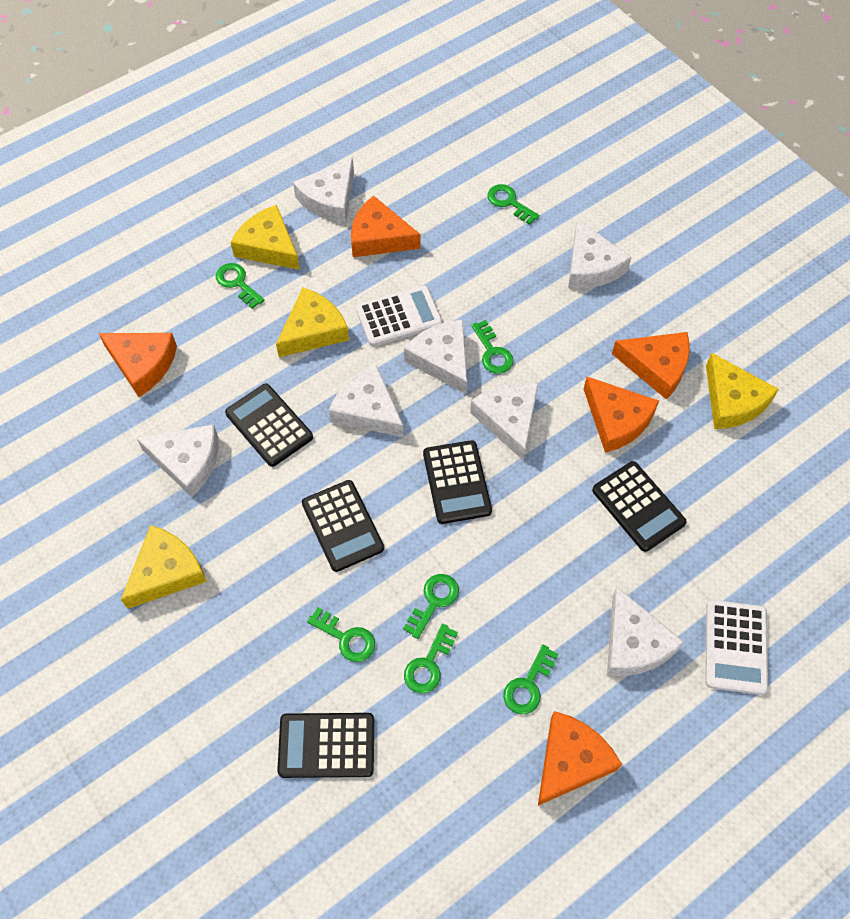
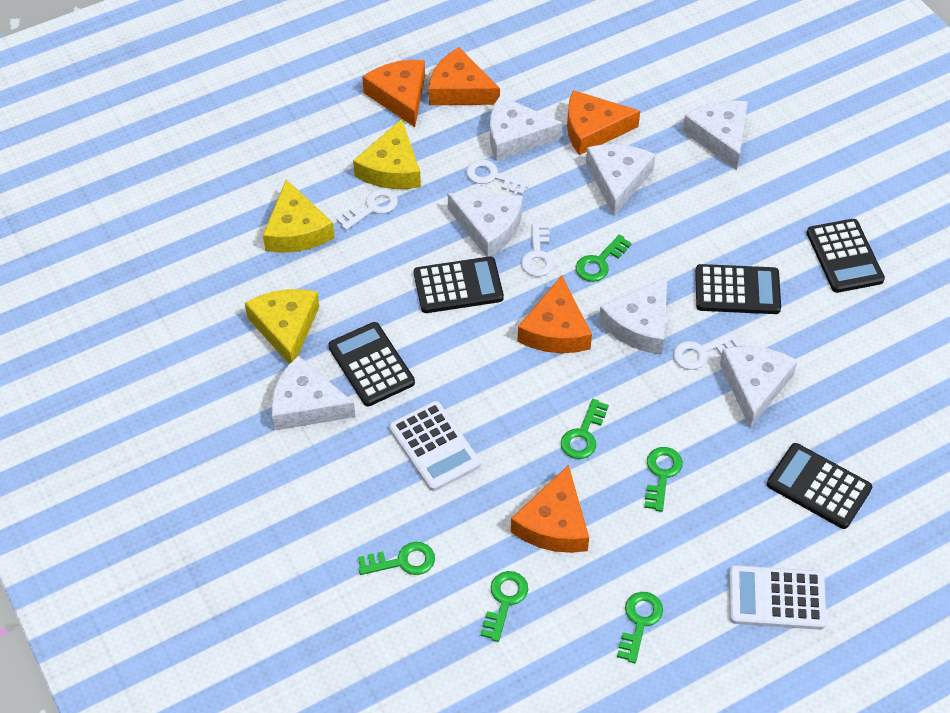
green key: 7 -> 6
white key: 0 -> 4
yellow cheese: 4 -> 3

